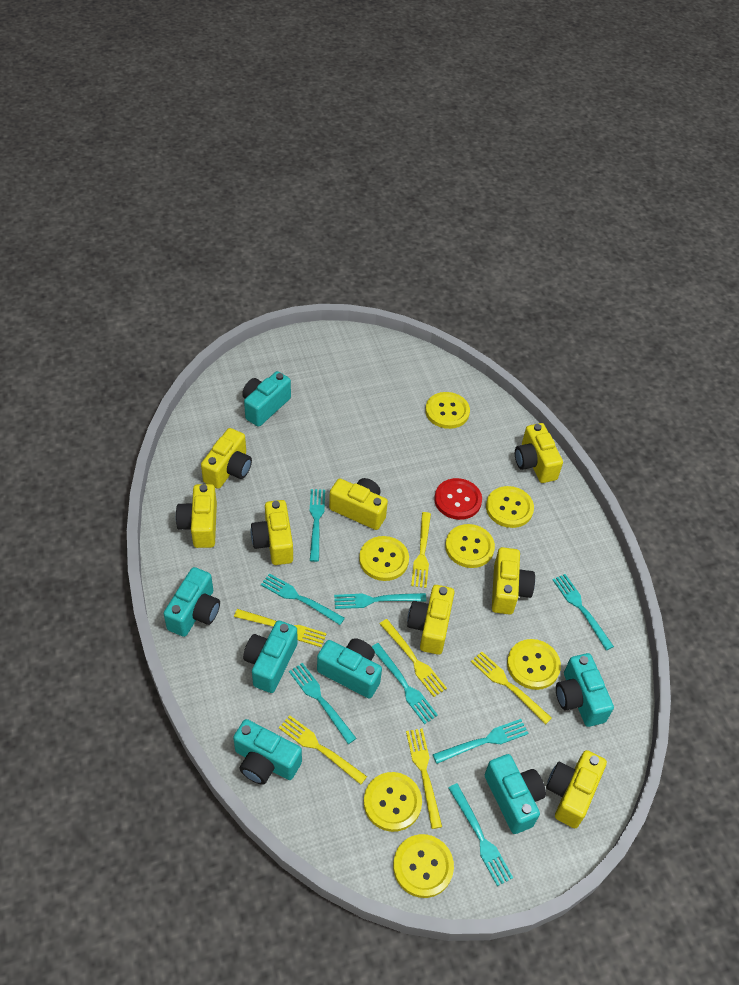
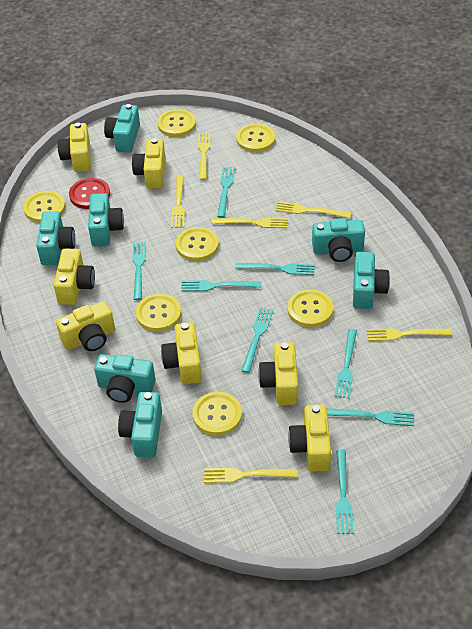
yellow camera: 8 -> 7

